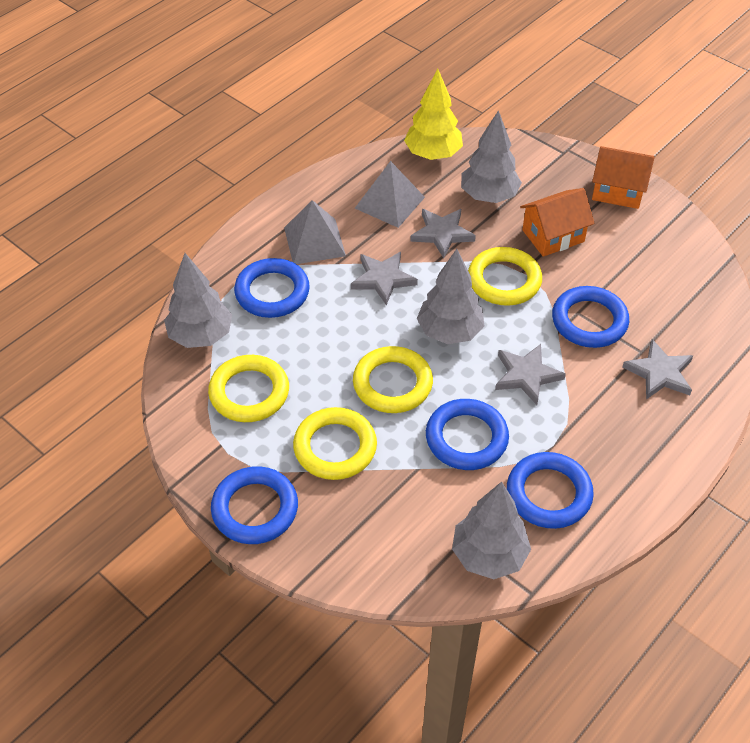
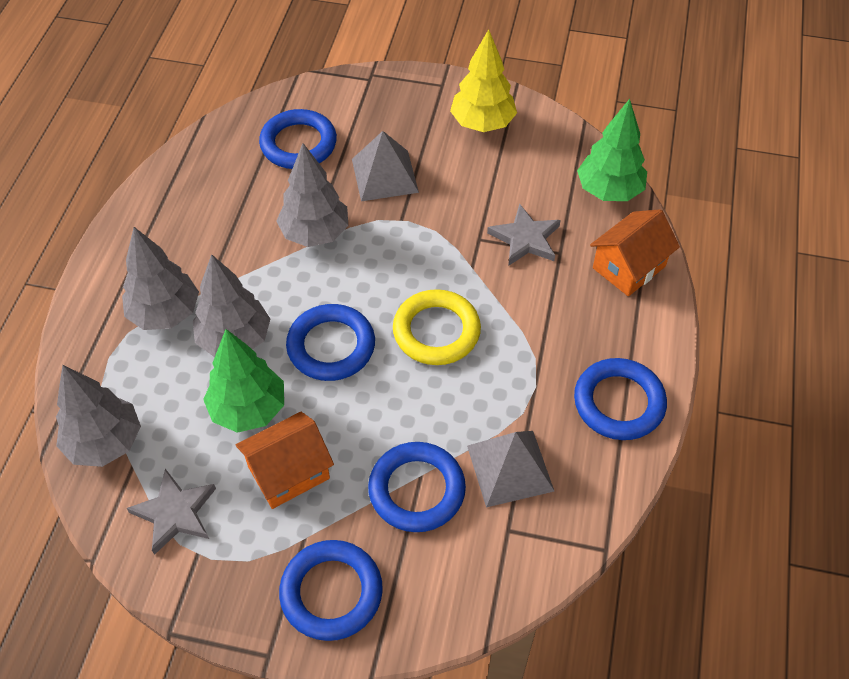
green tree: 0 -> 2
grey star: 4 -> 2
yellow ring: 4 -> 1

